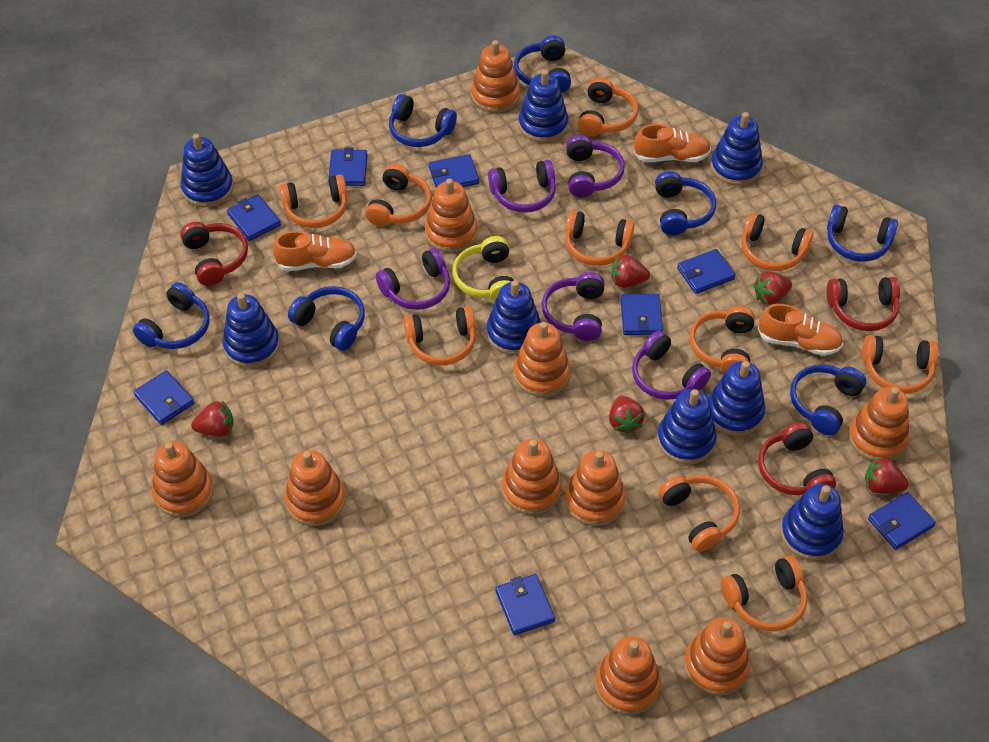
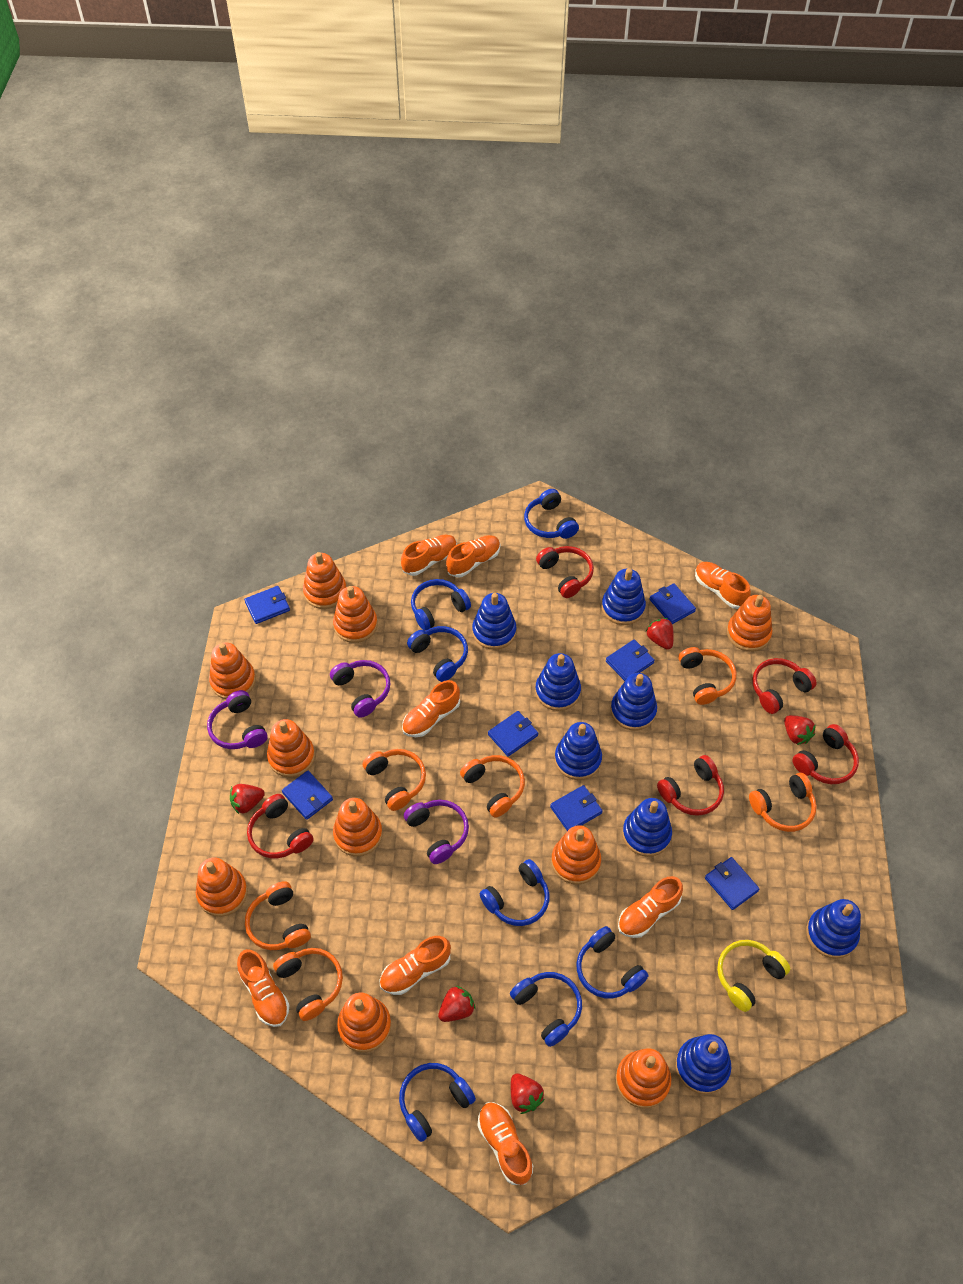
blue wallet: 8 -> 7
orange headphones: 10 -> 6
orange shoe: 3 -> 8
purple headphones: 5 -> 3
red headphones: 3 -> 5

